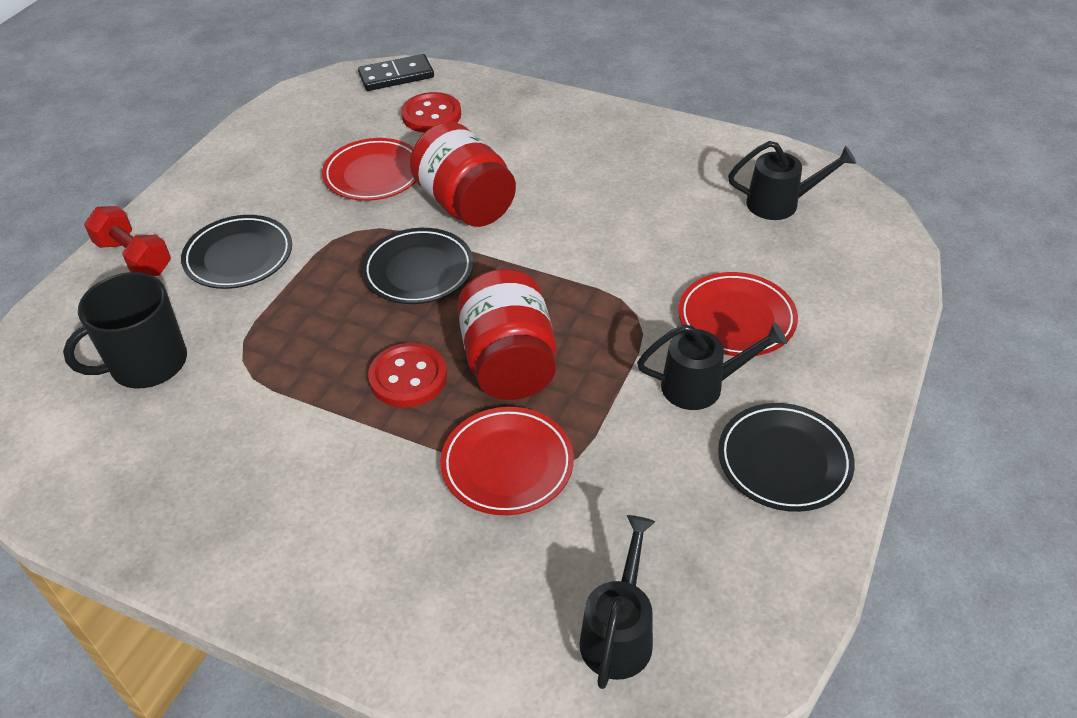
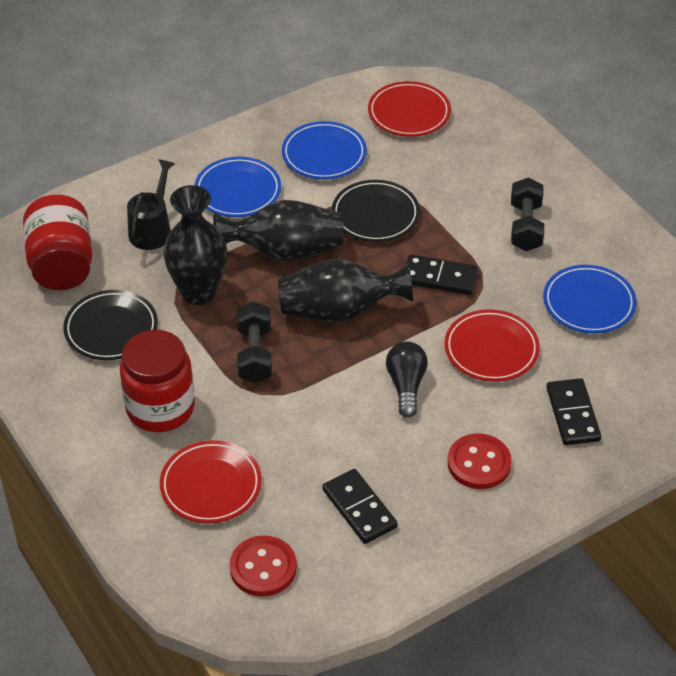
black domino: 1 -> 3
black dumbbell: 0 -> 2
black light bulb: 0 -> 1
black mug: 1 -> 0
black plate: 3 -> 2
black vase: 0 -> 3
black watering can: 3 -> 1
blue plate: 0 -> 3
red dumbbell: 1 -> 0

